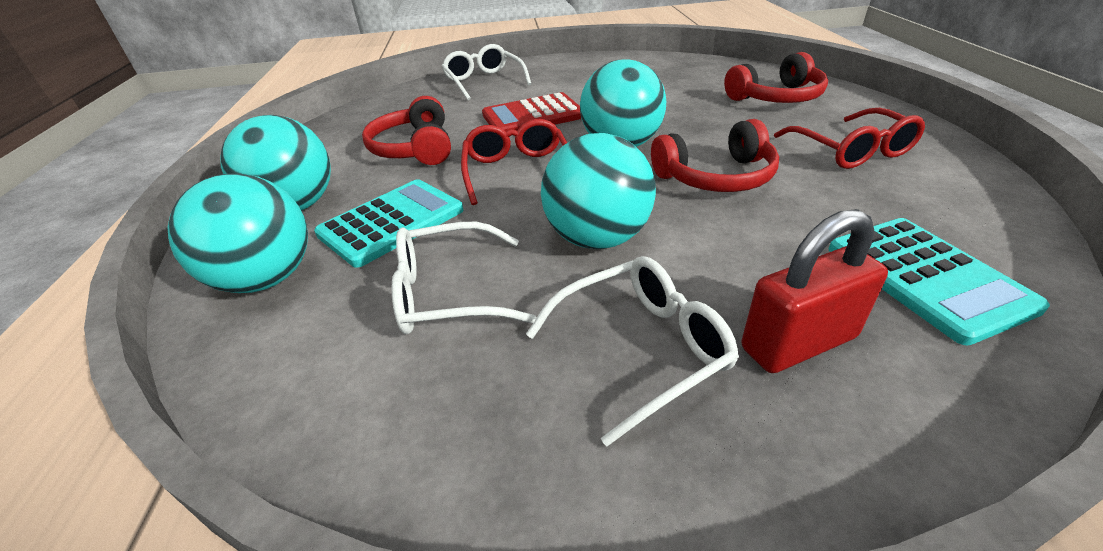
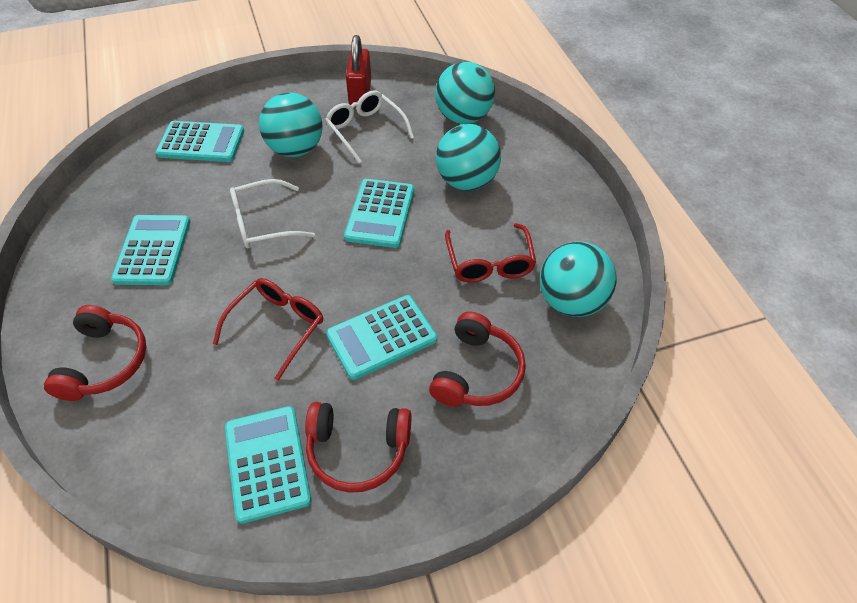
red calculator: 1 -> 0
turquoise calculator: 2 -> 5
white glasses: 3 -> 2

